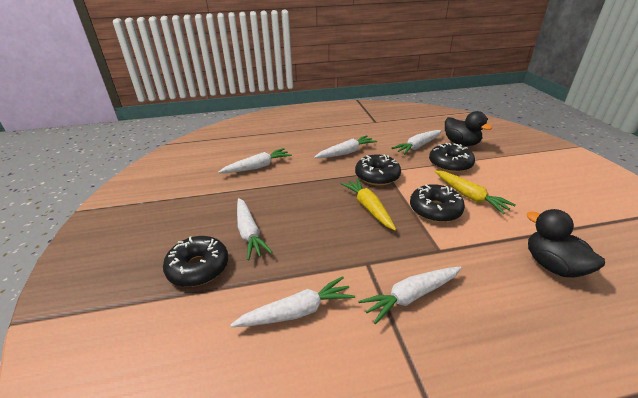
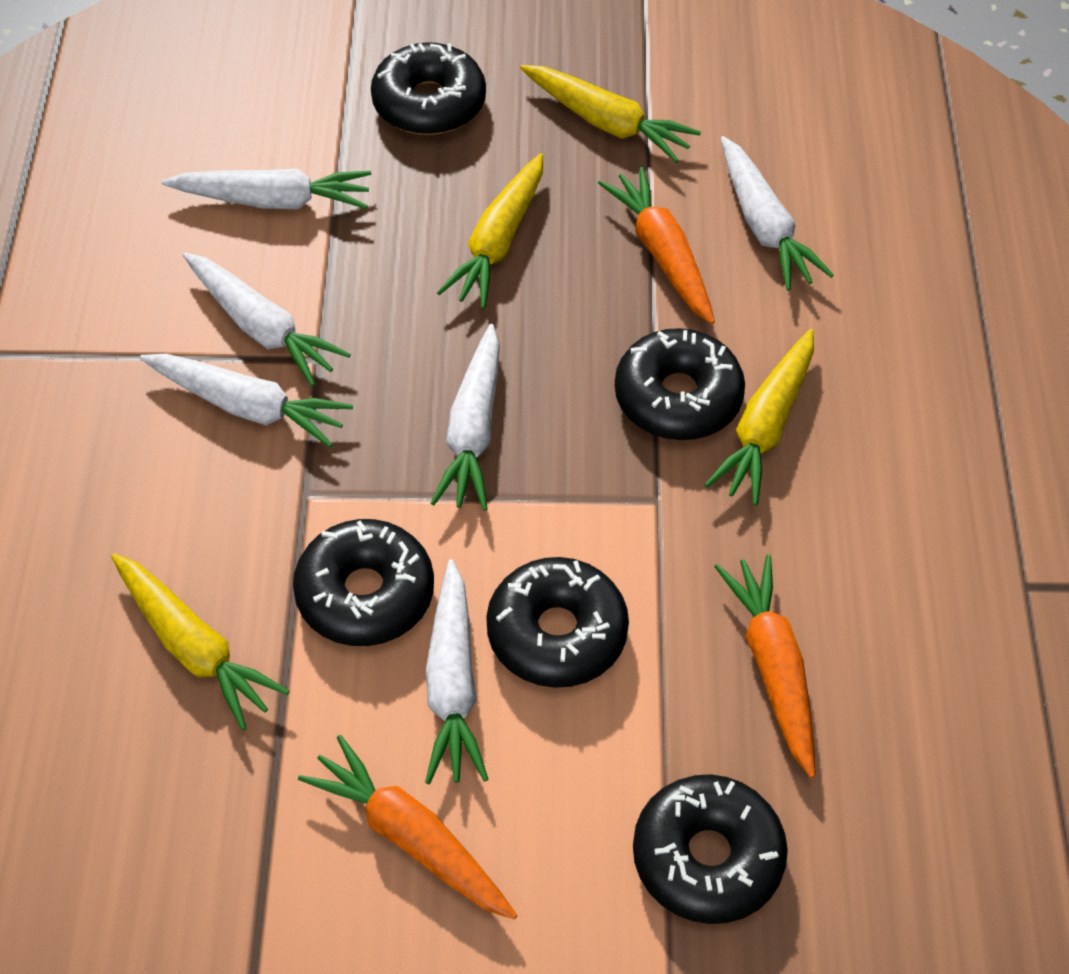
black donut: 4 -> 5
black duck: 2 -> 0
orange carrot: 0 -> 3
yellow carrot: 2 -> 4

